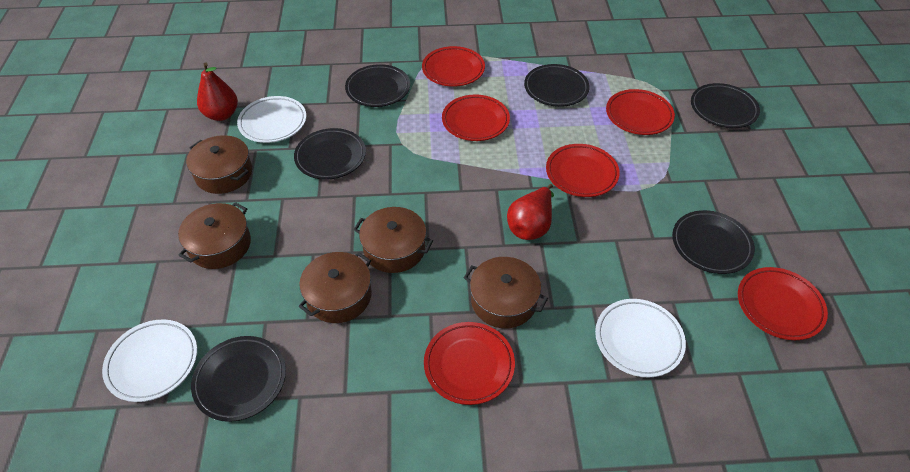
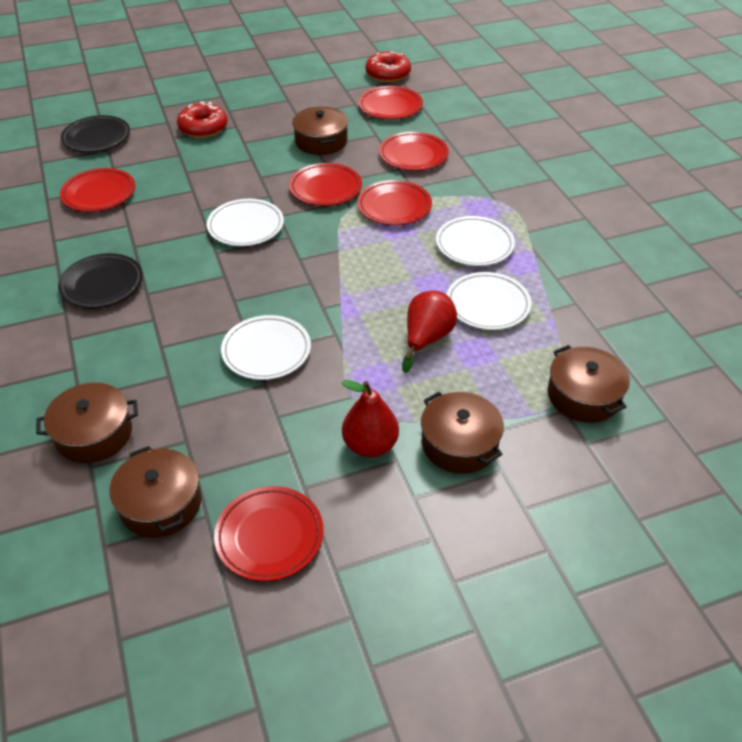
black plate: 6 -> 2
red donut: 0 -> 2
white plate: 3 -> 4

